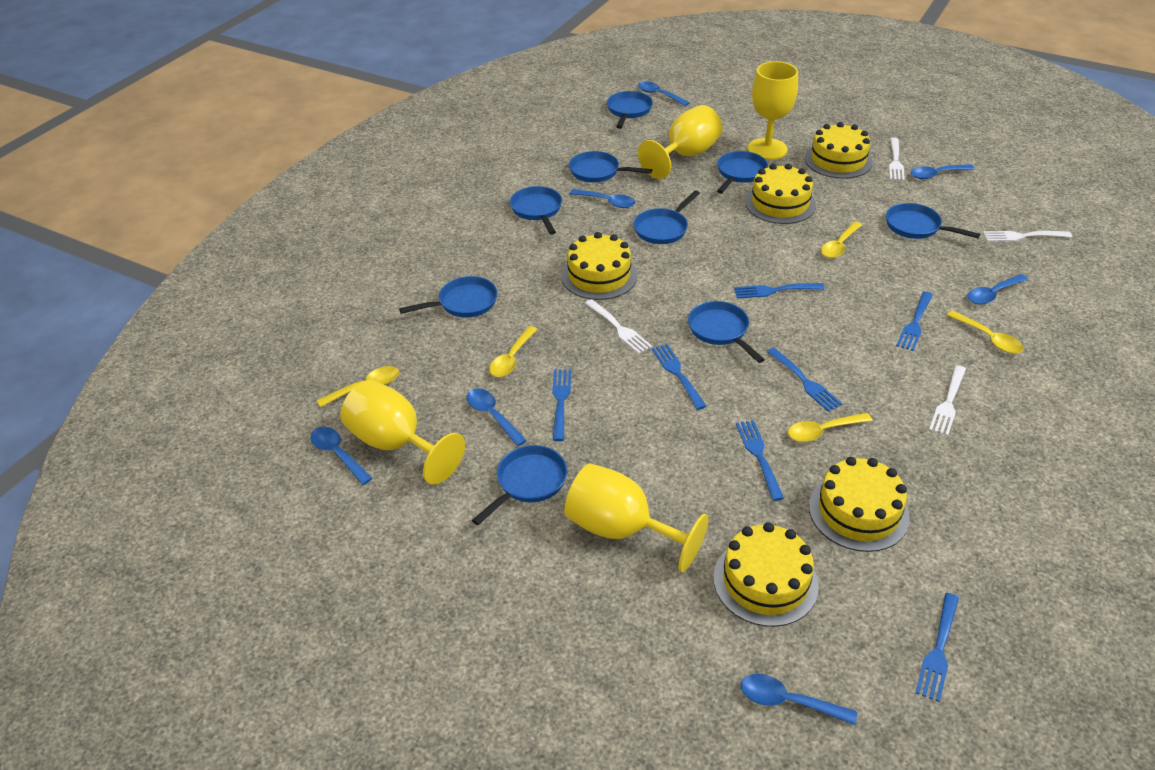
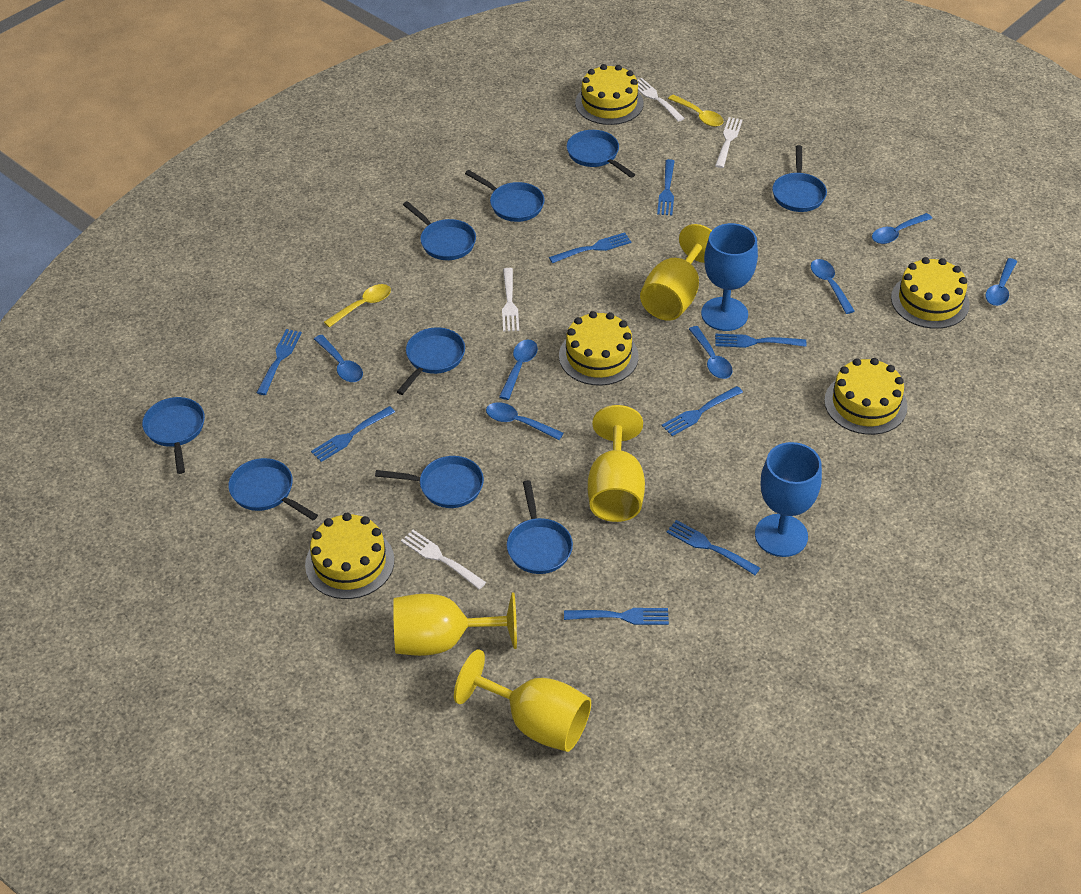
blue fork: 7 -> 8
blue goblet: 0 -> 2
yellow spoon: 5 -> 2

